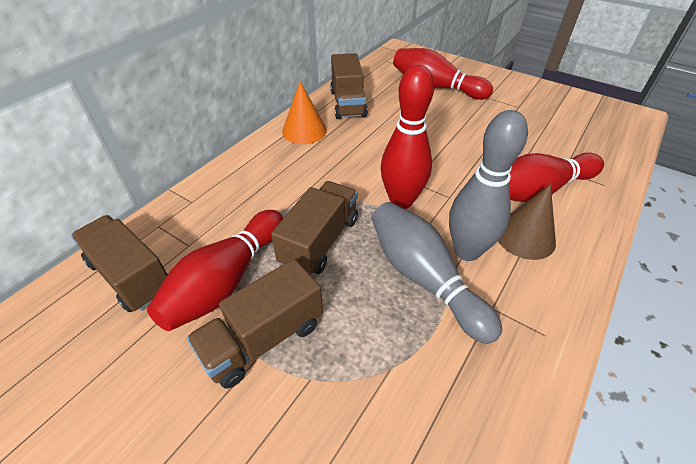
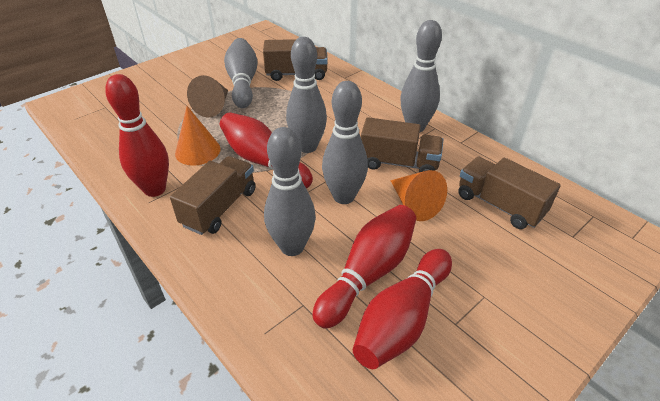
grey bowling pin: 2 -> 5
orange cone: 1 -> 2

